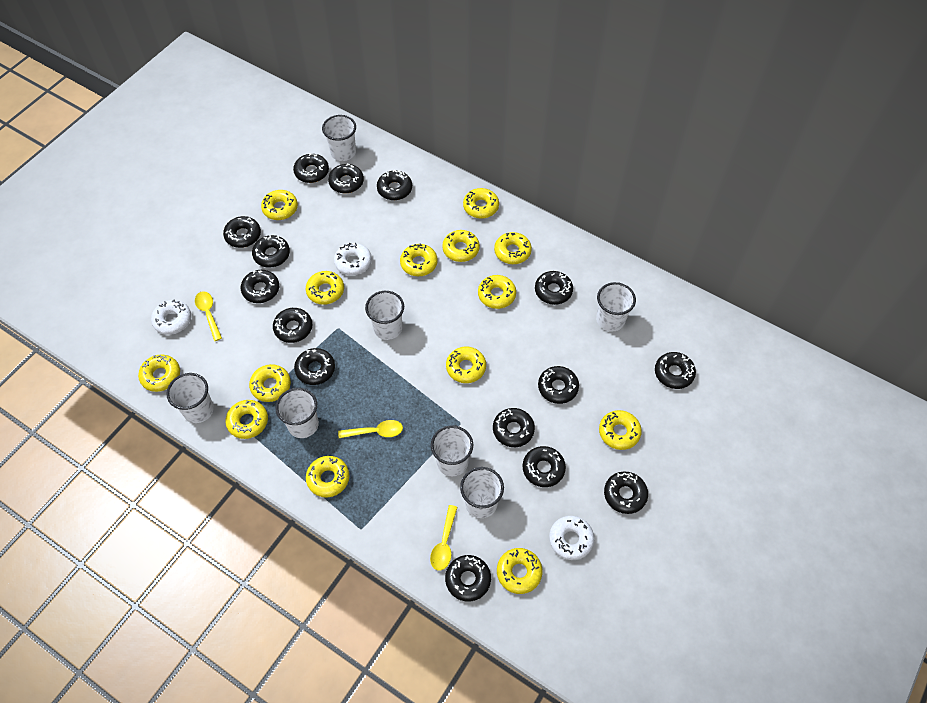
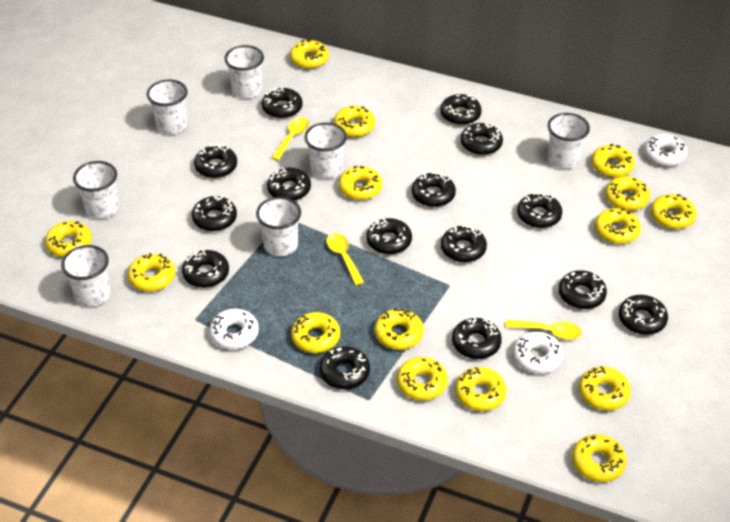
yellow donut: 14 -> 15

